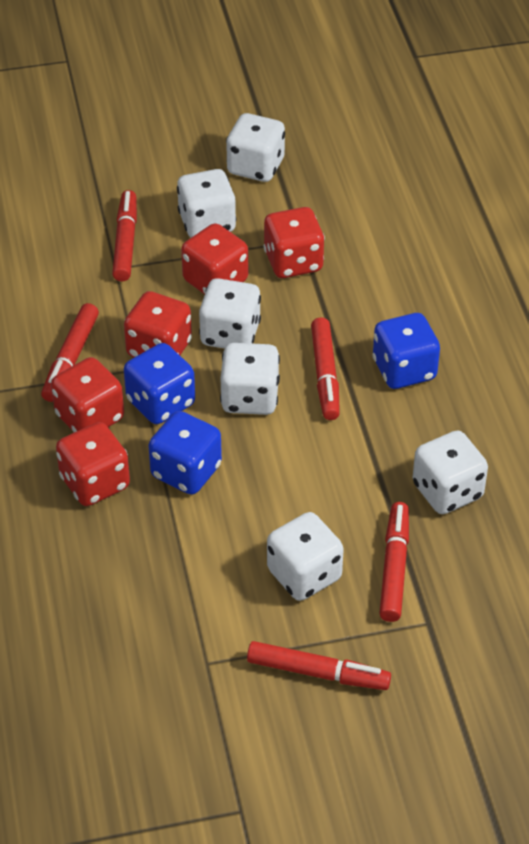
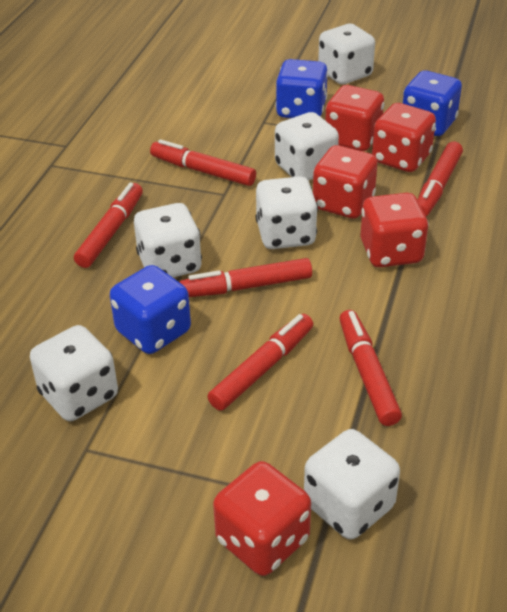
red marker: 5 -> 6

